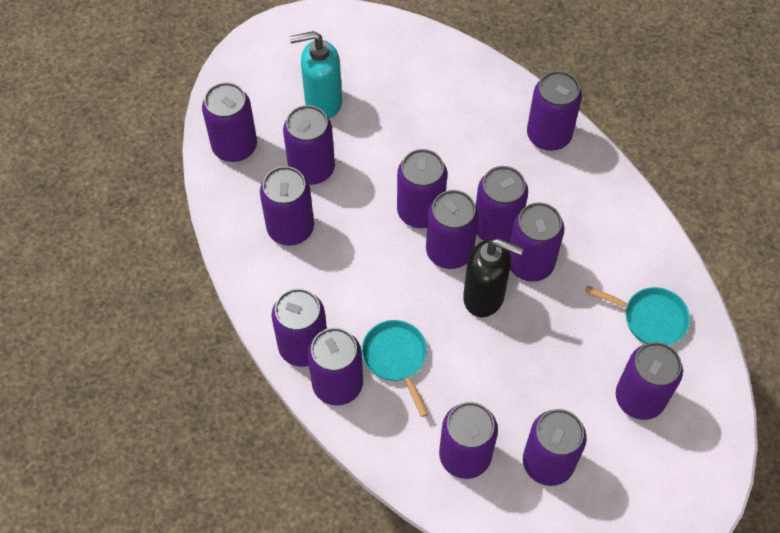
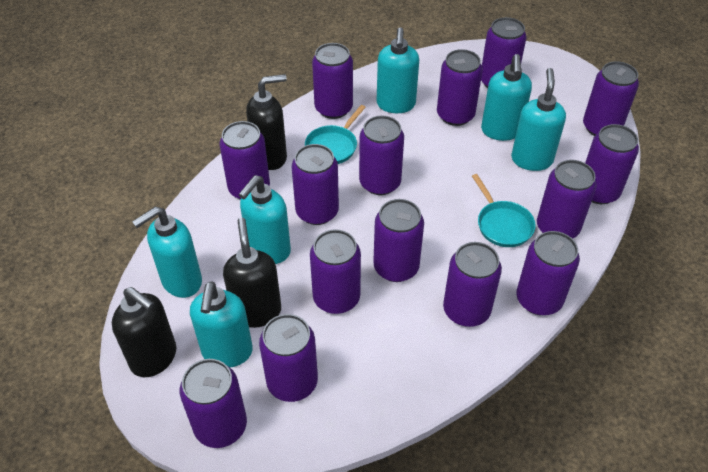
black soap dispenser: 1 -> 3
purple can: 13 -> 15
turquoise soap dispenser: 1 -> 6

